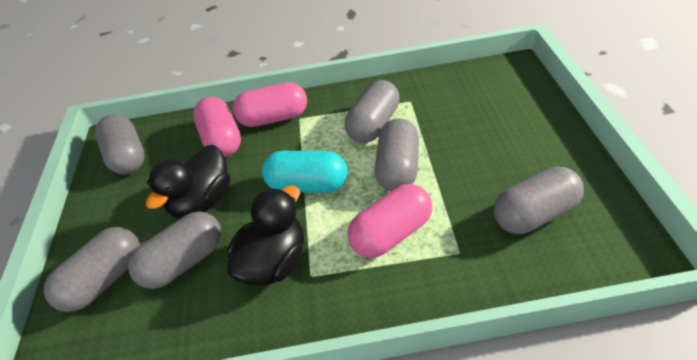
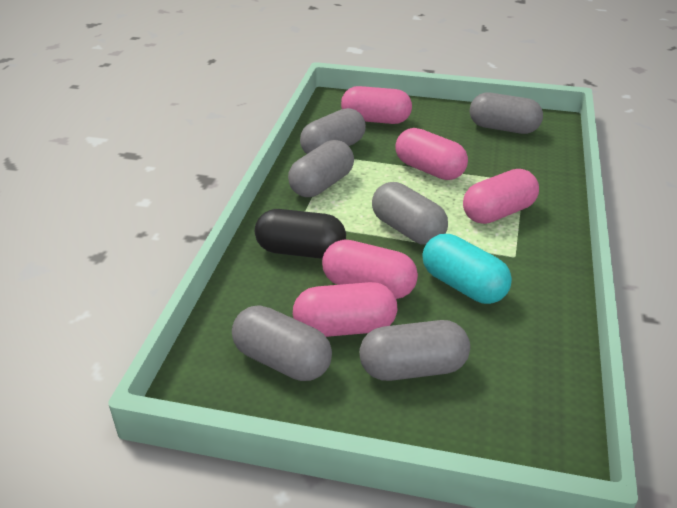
black capsule: 0 -> 1
black duck: 2 -> 0
pink capsule: 3 -> 5

